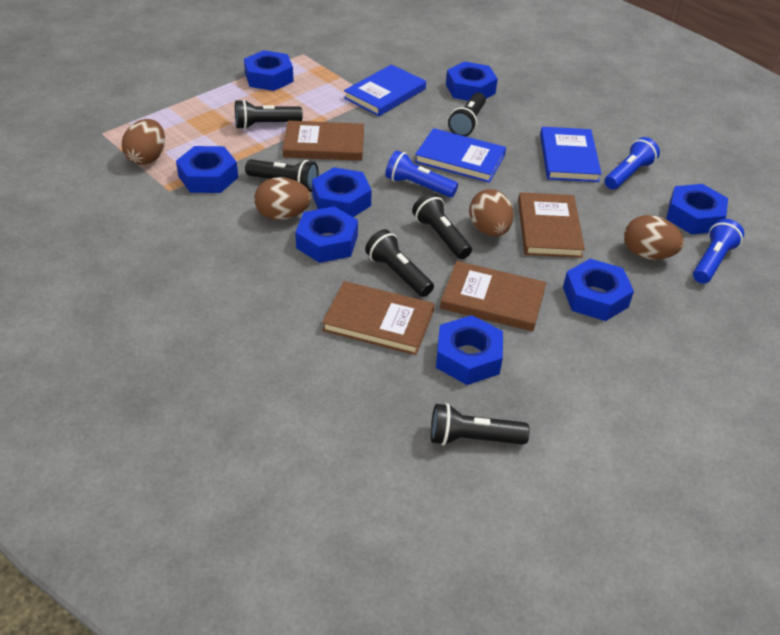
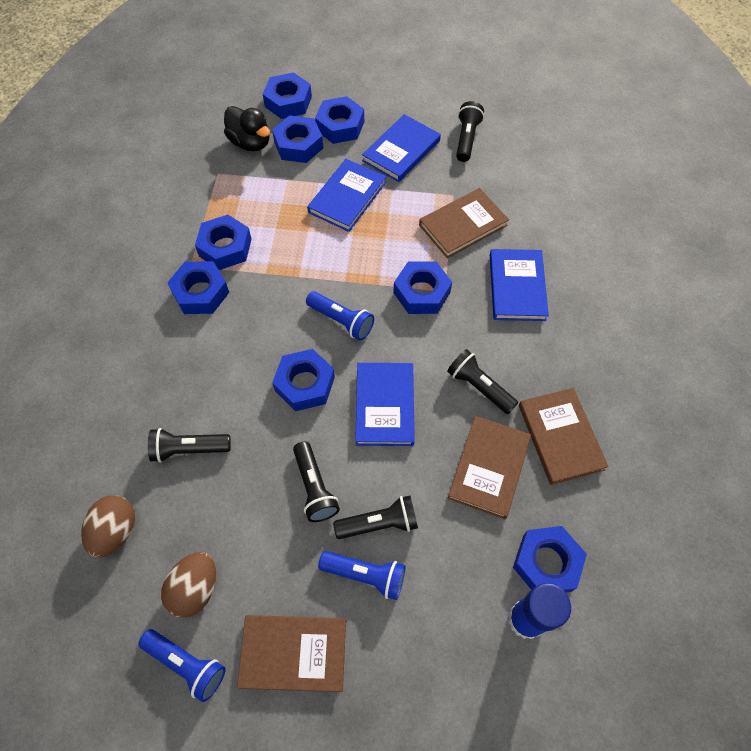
black duck: 0 -> 1
black flashlight: 6 -> 5
blue book: 3 -> 4
blue glue stick: 0 -> 1
brown egg: 4 -> 2

